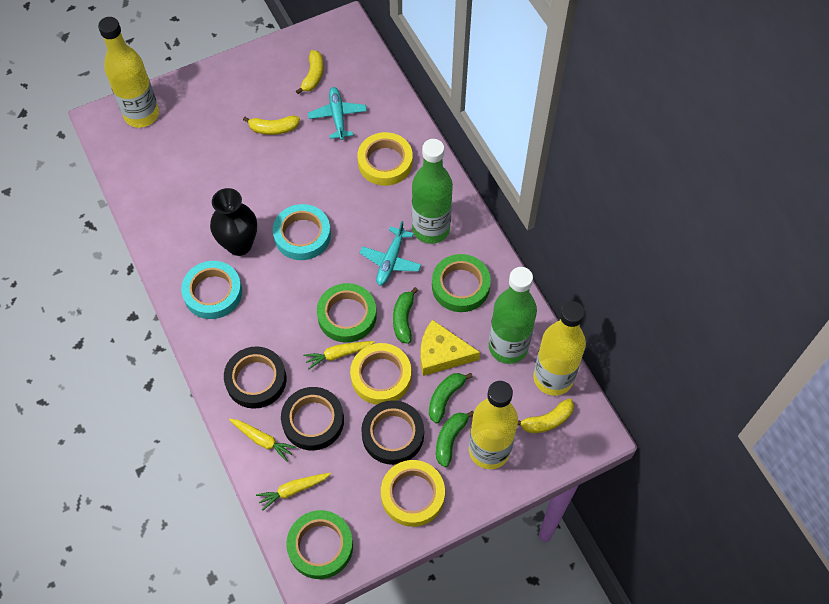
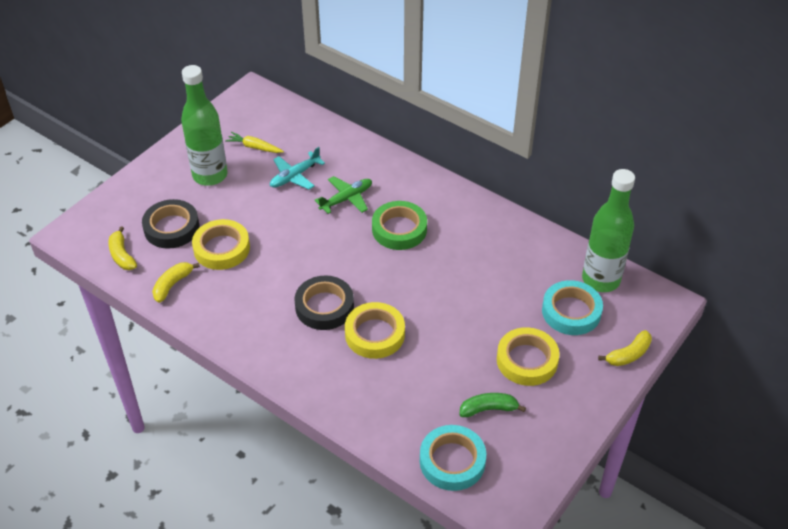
black tape: 3 -> 2
black vase: 1 -> 0
green banana: 3 -> 1
green plane: 0 -> 1
green tape: 3 -> 1
turquoise plane: 2 -> 1
yellow bottle: 3 -> 0
yellow carrot: 3 -> 1
yellow cheese: 1 -> 0

